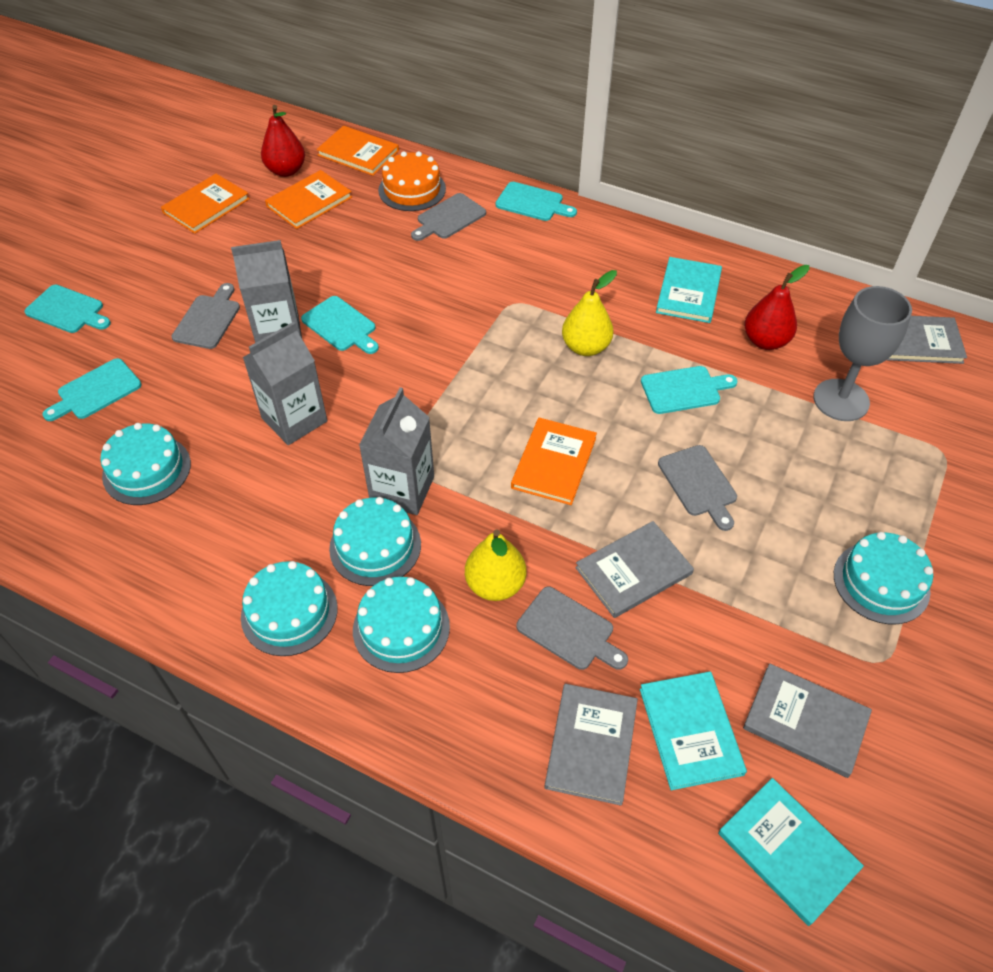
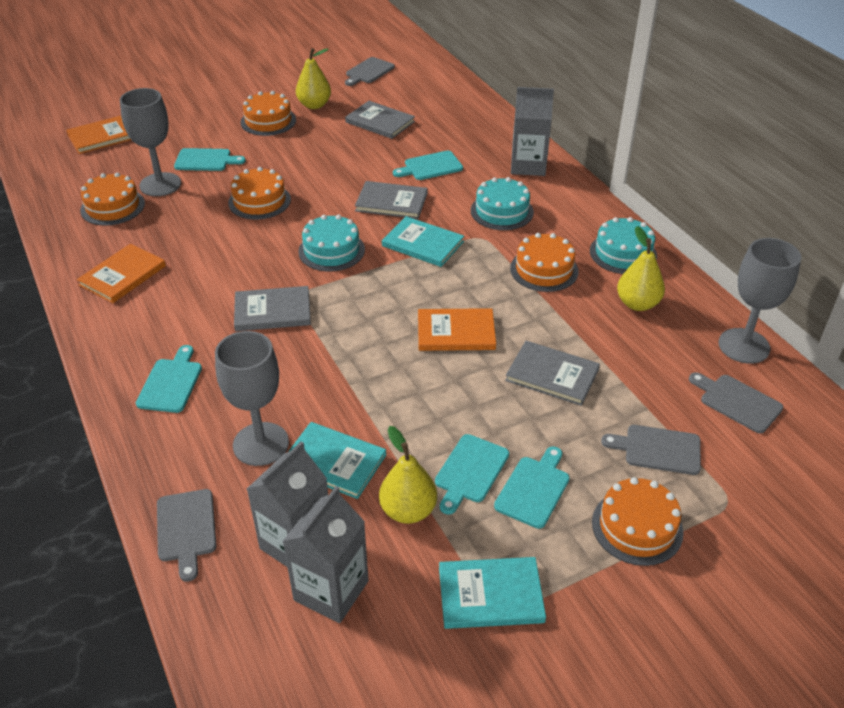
grey goblet: 1 -> 3
orange book: 4 -> 3
orange cake: 1 -> 5
red pear: 2 -> 0
turquoise cake: 5 -> 3
yellow pear: 2 -> 3

